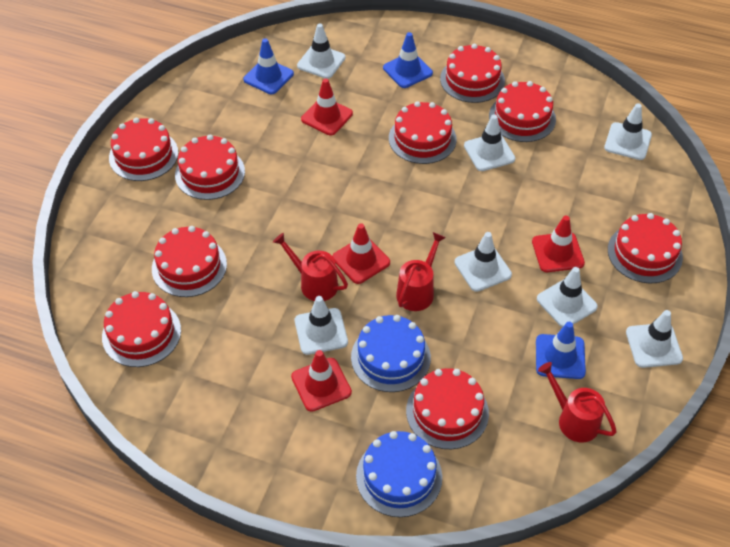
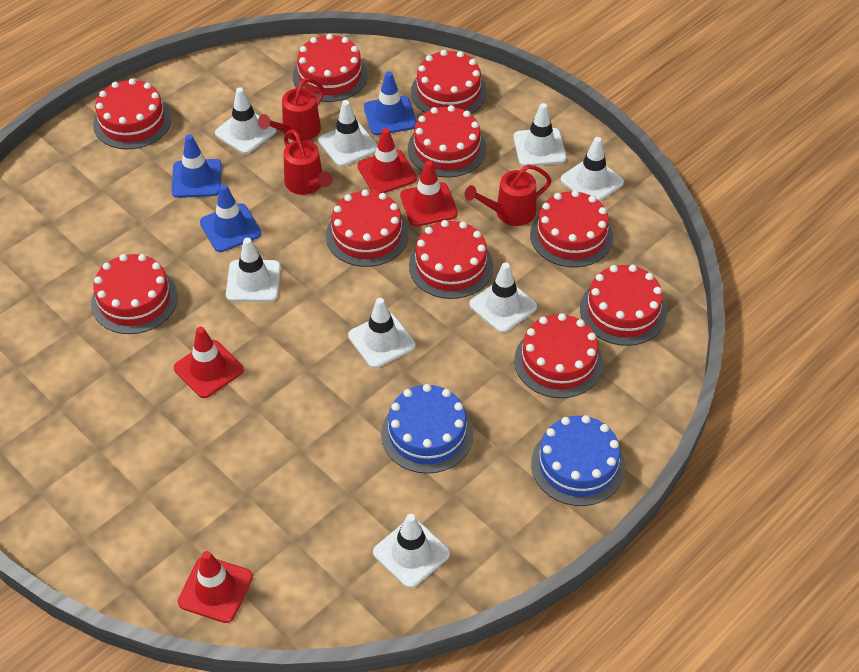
red cake: 9 -> 10
white traffic cone: 7 -> 8

